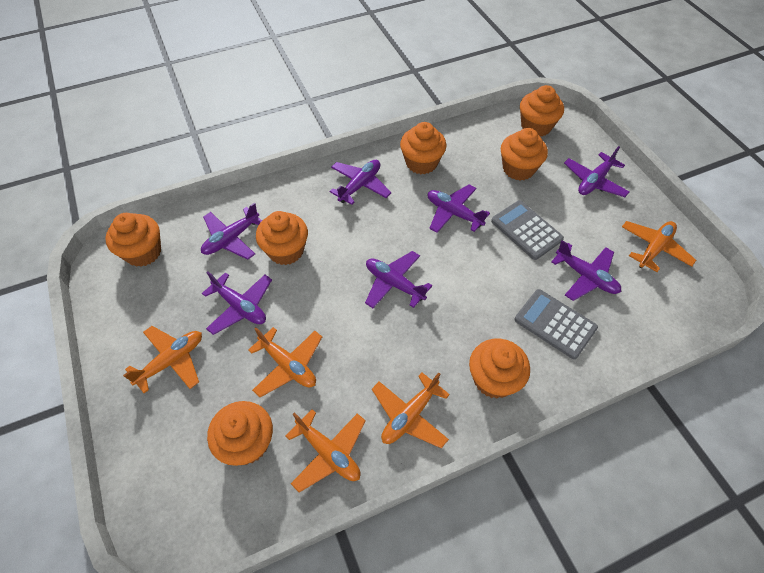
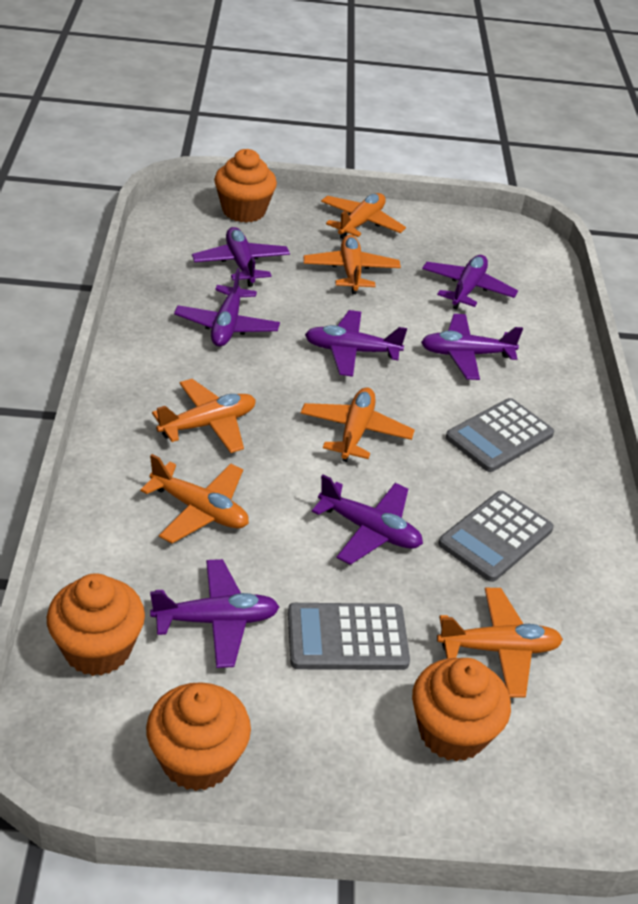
grey calculator: 2 -> 3
orange cupcake: 7 -> 4
orange plane: 5 -> 6

